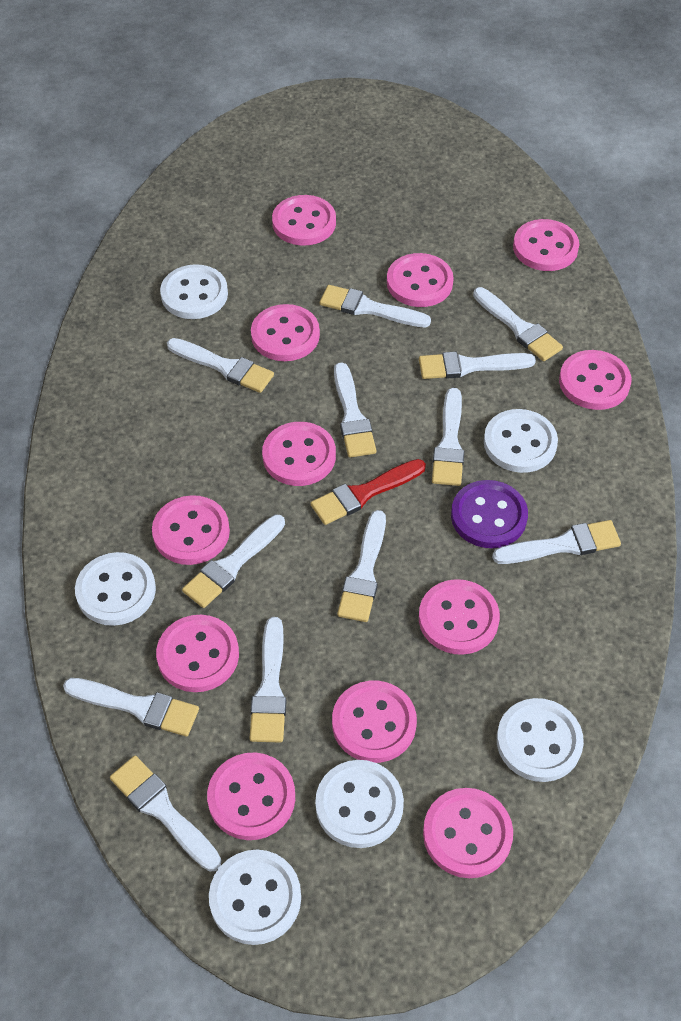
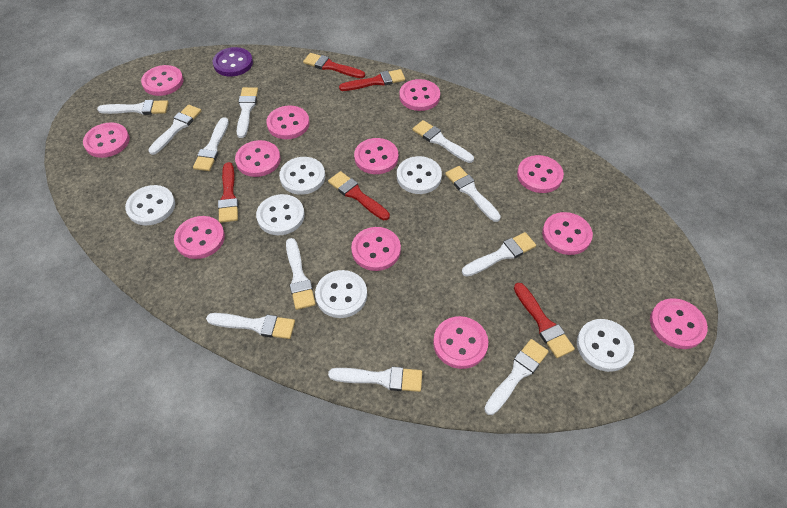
red brush: 1 -> 5
white brush: 12 -> 11

